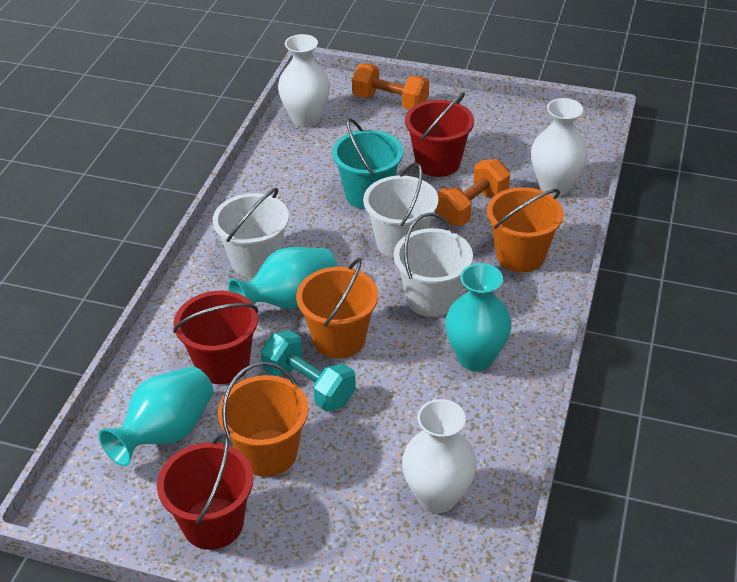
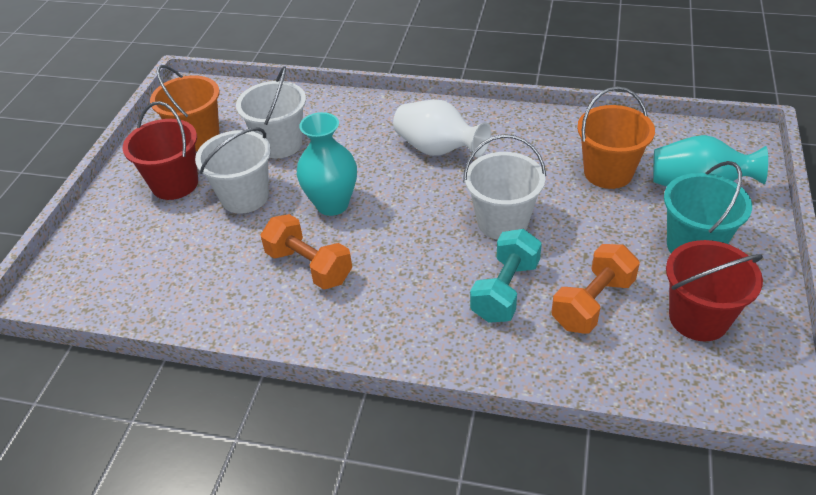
orange bucket: 3 -> 2
red bucket: 3 -> 2
turquoise vase: 3 -> 2
white vase: 3 -> 1

